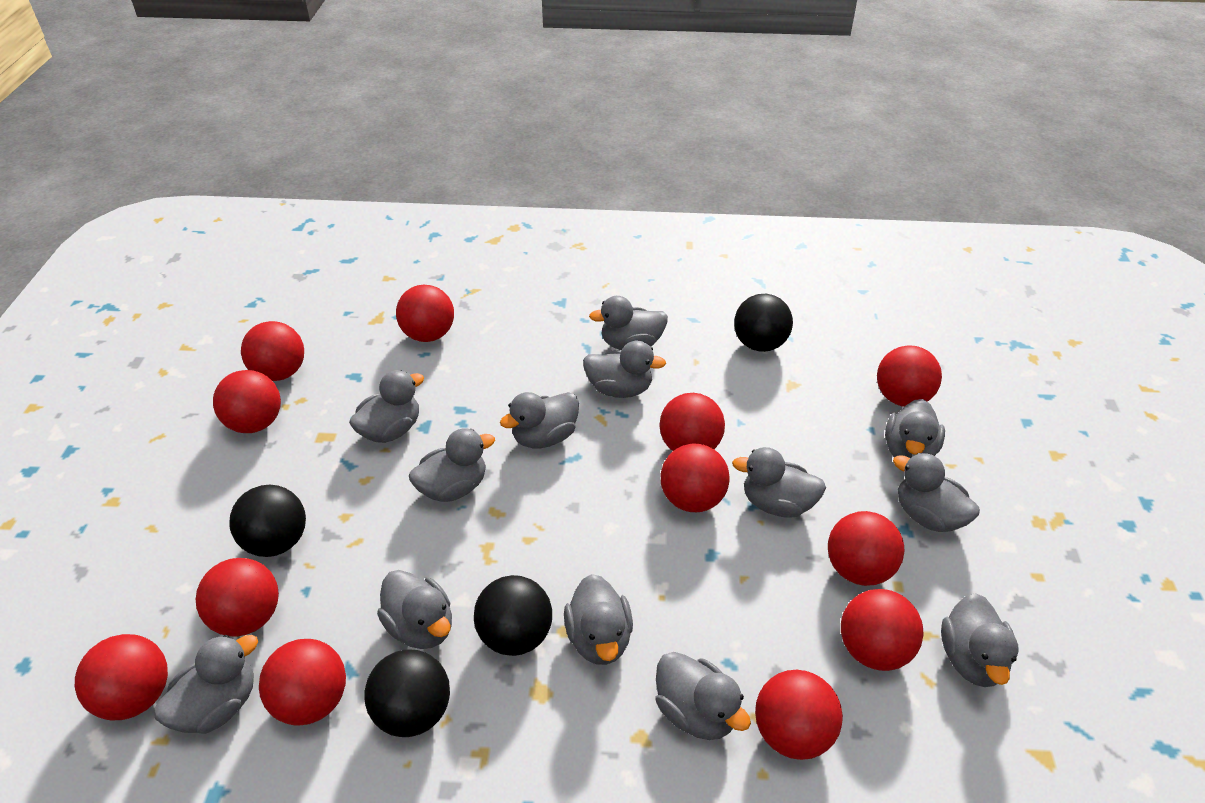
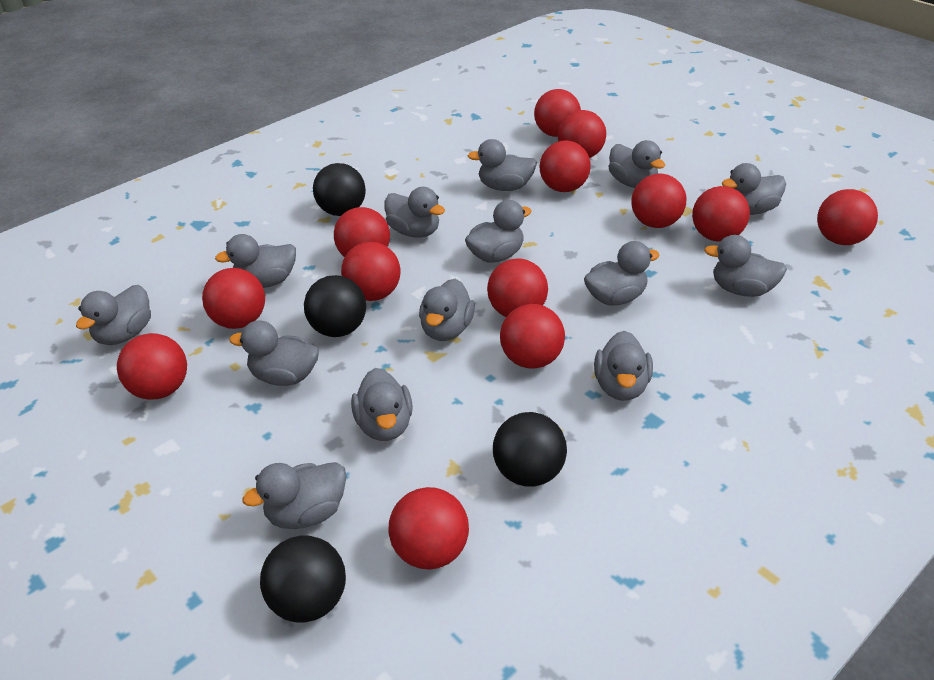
grey duck: 13 -> 14
red ball: 12 -> 13

